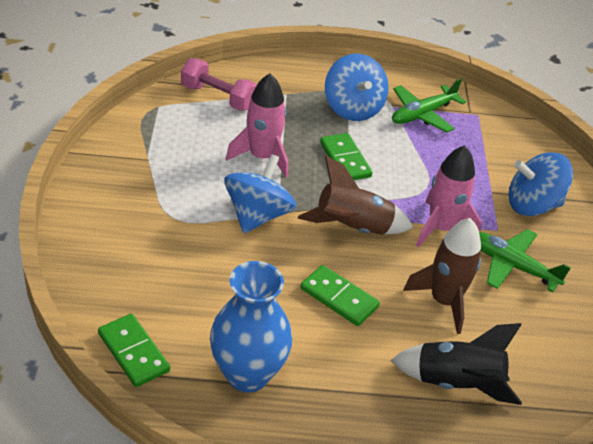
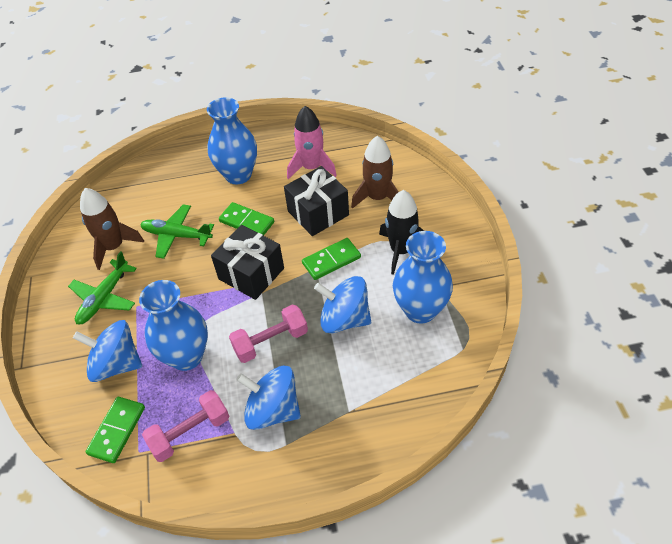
black gift: 0 -> 2
blue vase: 1 -> 3
pink dumbbell: 1 -> 2
pink rocket: 2 -> 1

